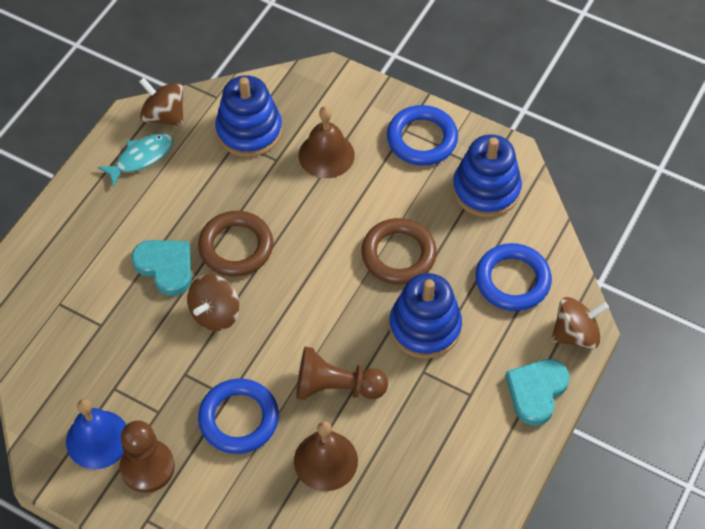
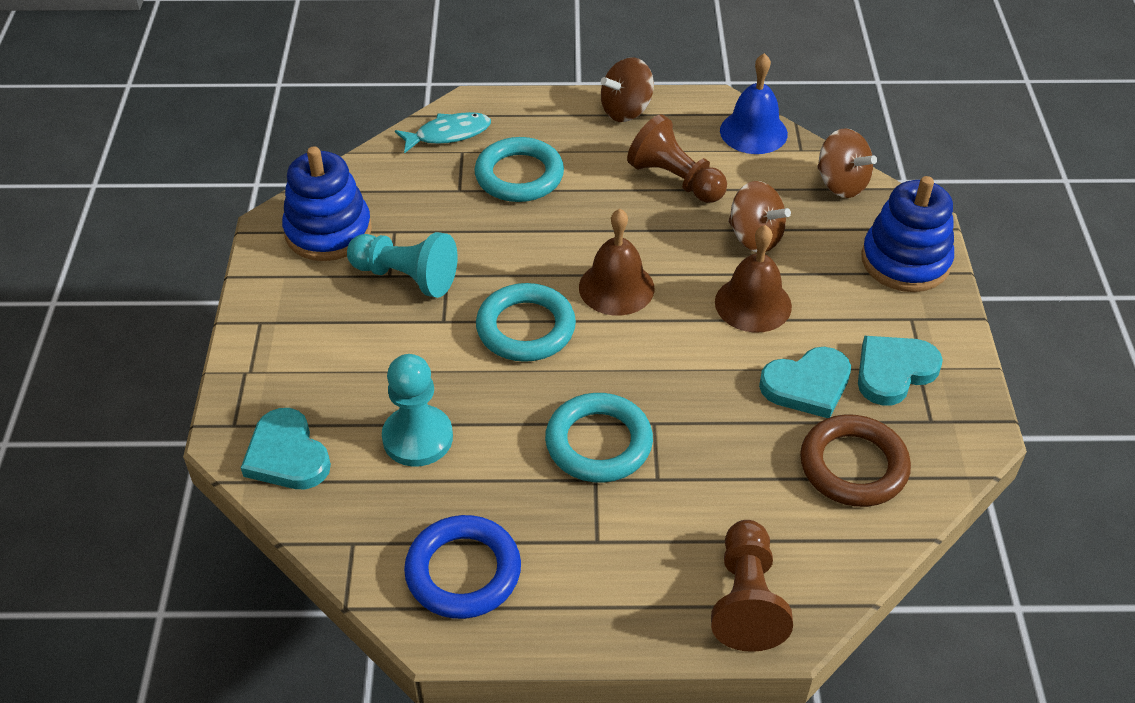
blue ring: 3 -> 1
blue stacking toy: 3 -> 2
brown ring: 2 -> 1
turquoise heart: 2 -> 3
turquoise pawn: 0 -> 2
turquoise ring: 0 -> 3

